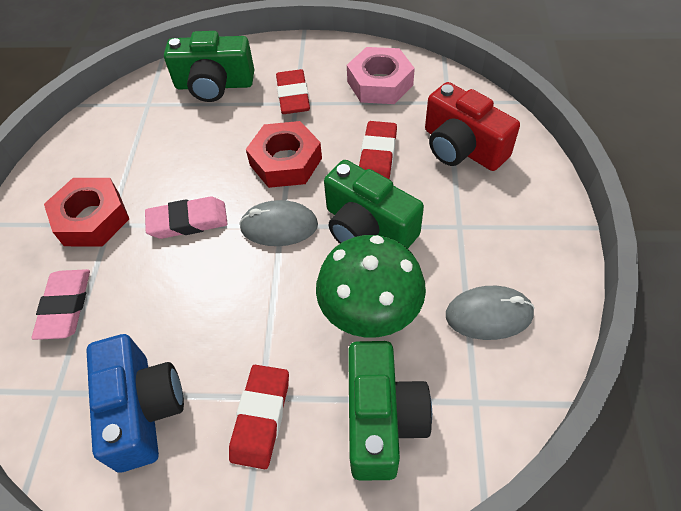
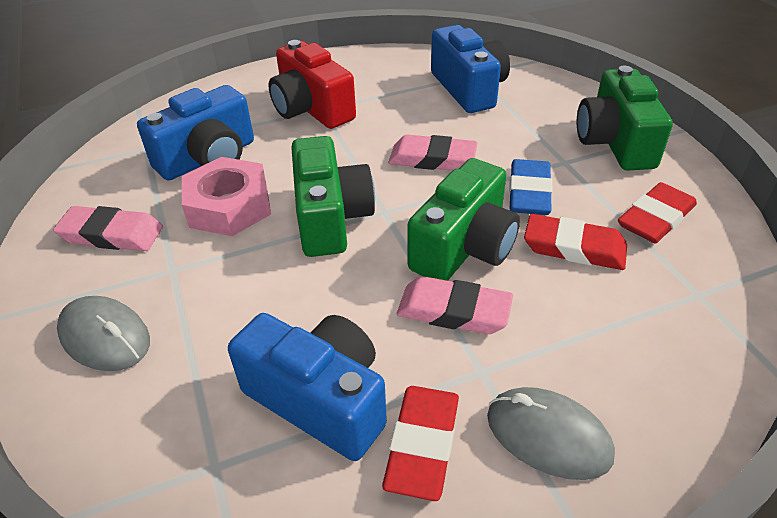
blue camera: 1 -> 3
blue eraser: 0 -> 1
green mushroom: 1 -> 0
pink eraser: 2 -> 3
red nut: 2 -> 0

